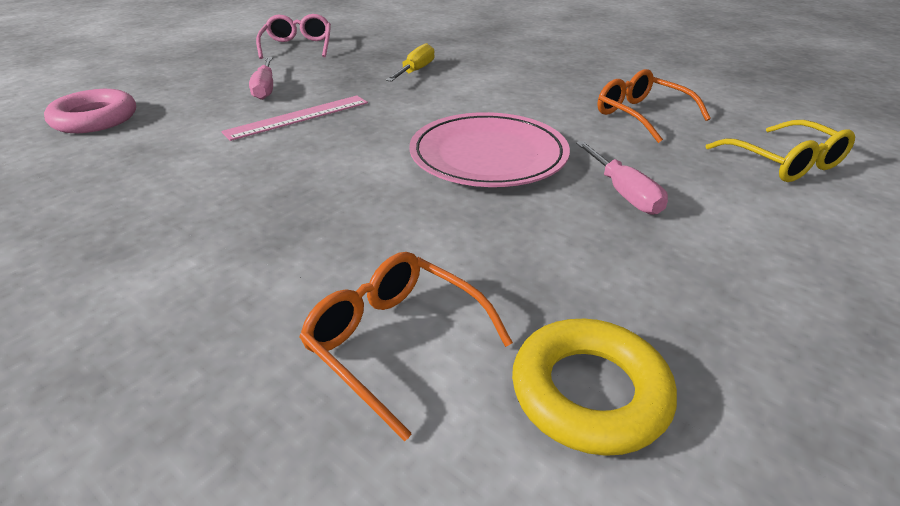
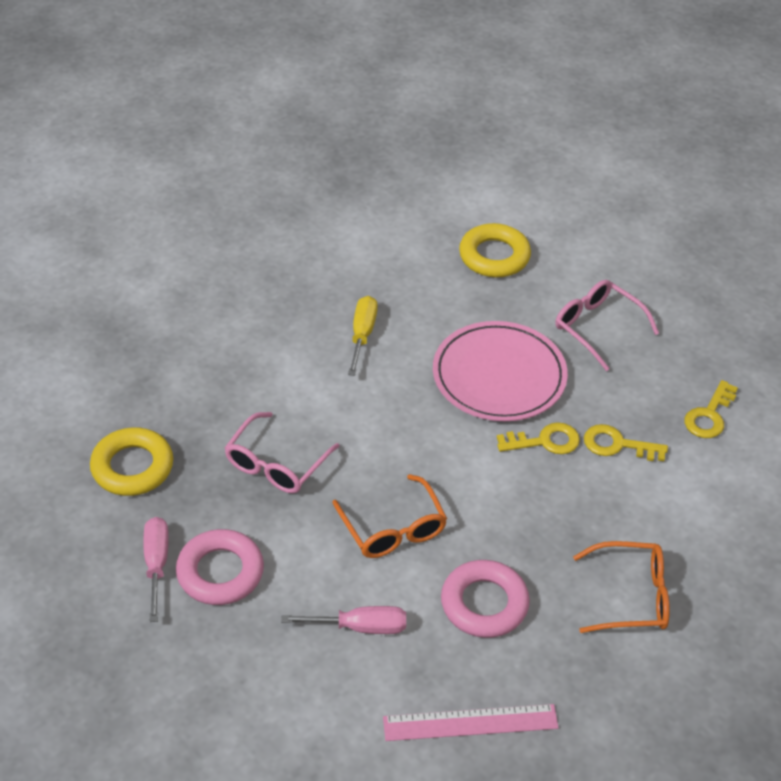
pink glasses: 1 -> 2
pink ring: 1 -> 2
yellow glasses: 1 -> 0
yellow key: 0 -> 3
yellow ring: 1 -> 2

